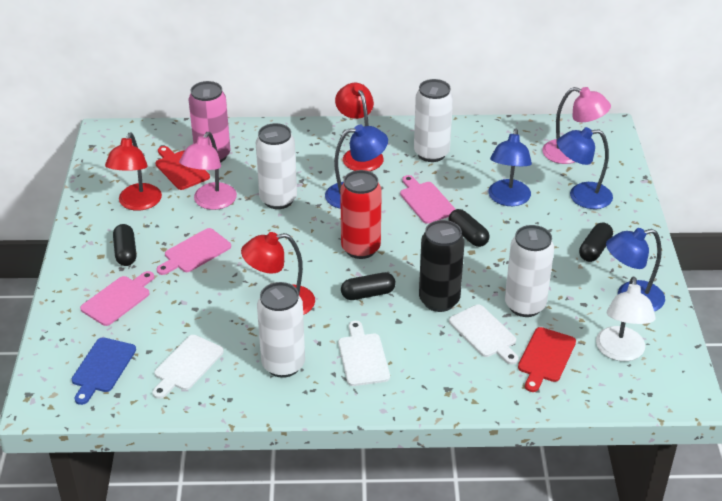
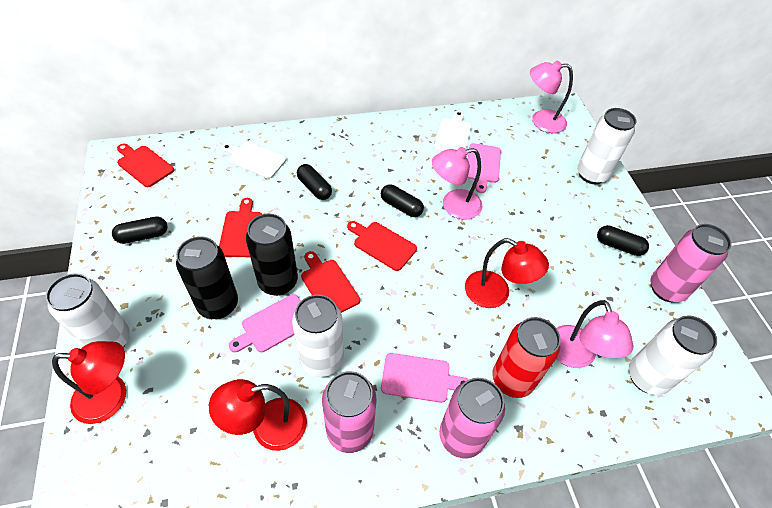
black can: 1 -> 2
blue cutting board: 1 -> 0
blue lamp: 4 -> 0
pink can: 1 -> 3
pink lamp: 2 -> 3
red cutting board: 2 -> 4
white cutting board: 3 -> 2
white lamp: 1 -> 0

